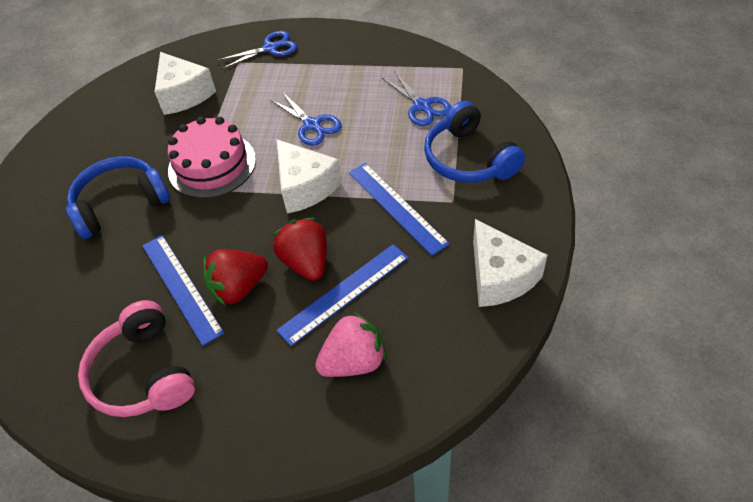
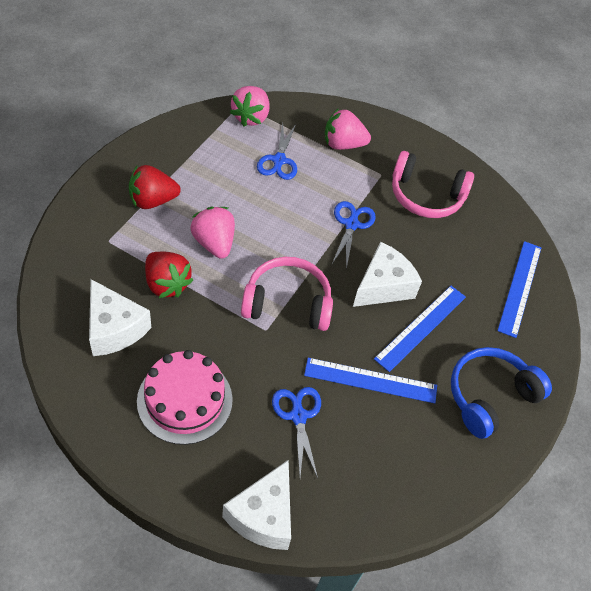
blue headphones: 2 -> 1
pink headphones: 1 -> 2
pink strawberry: 1 -> 3

